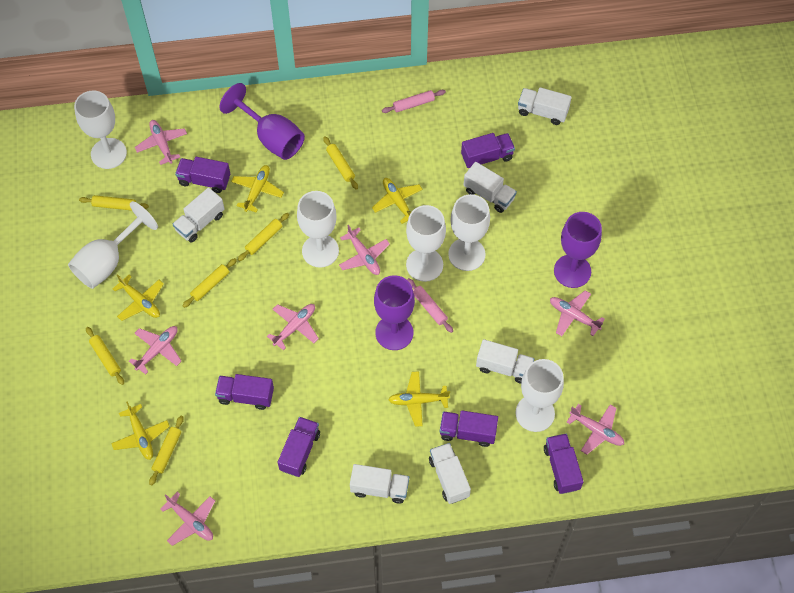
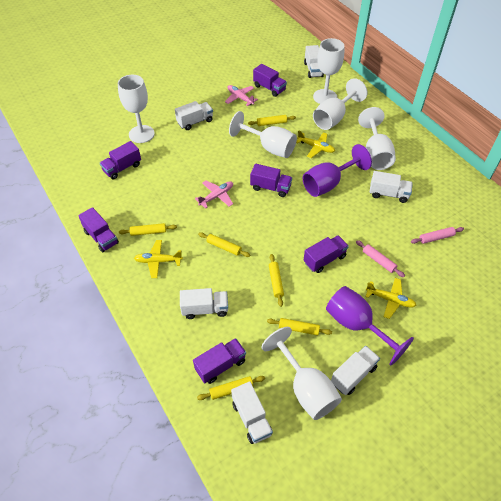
pink plane: 7 -> 2
purple goblet: 3 -> 2
yellow plane: 5 -> 3

